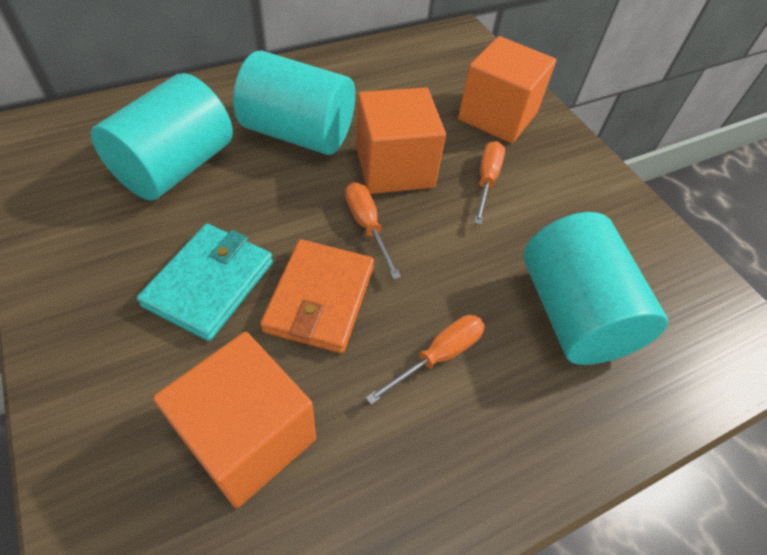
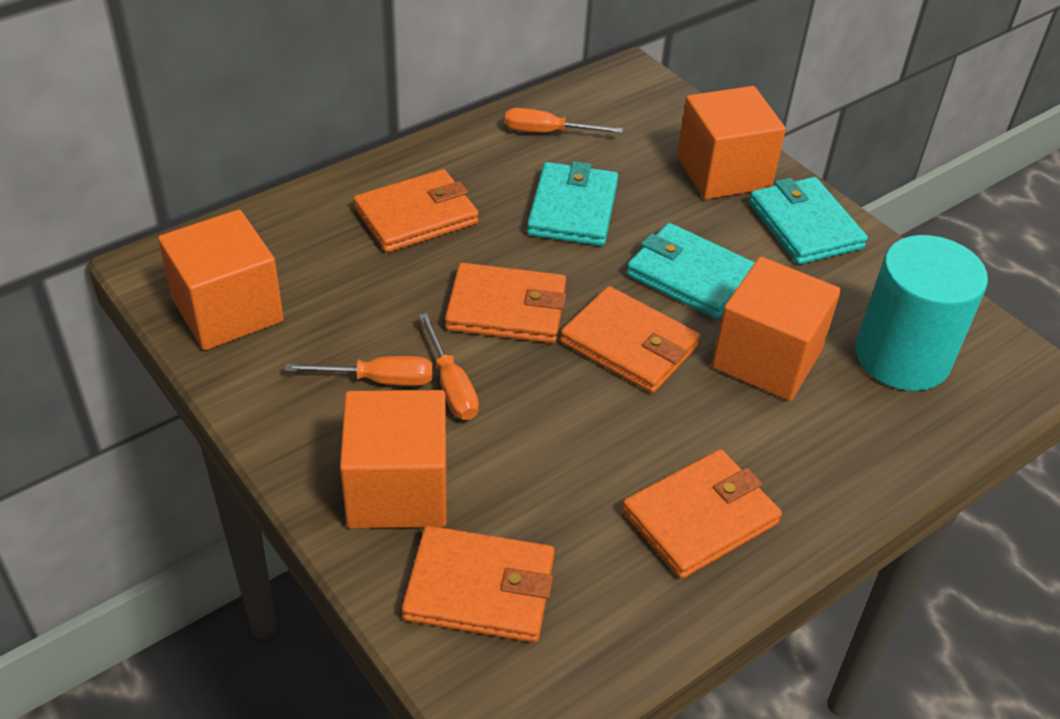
orange cube: 3 -> 4
orange wallet: 1 -> 5
turquoise cylinder: 3 -> 1
turquoise wallet: 1 -> 3

